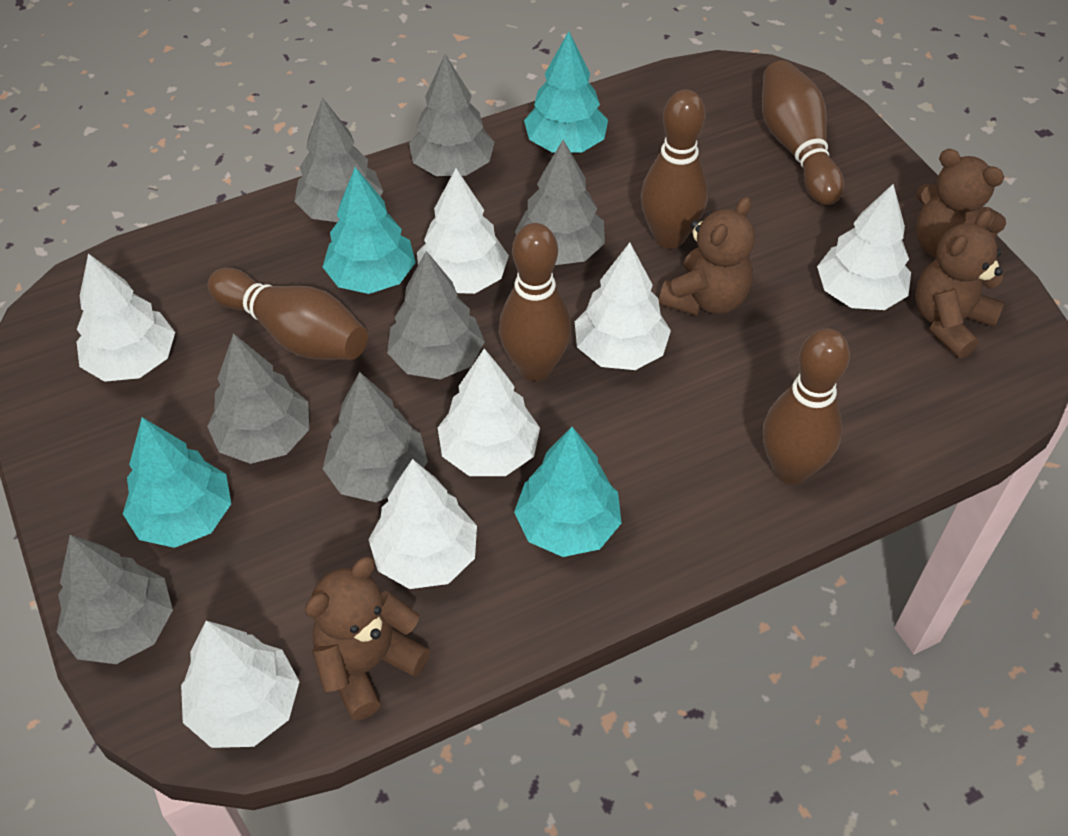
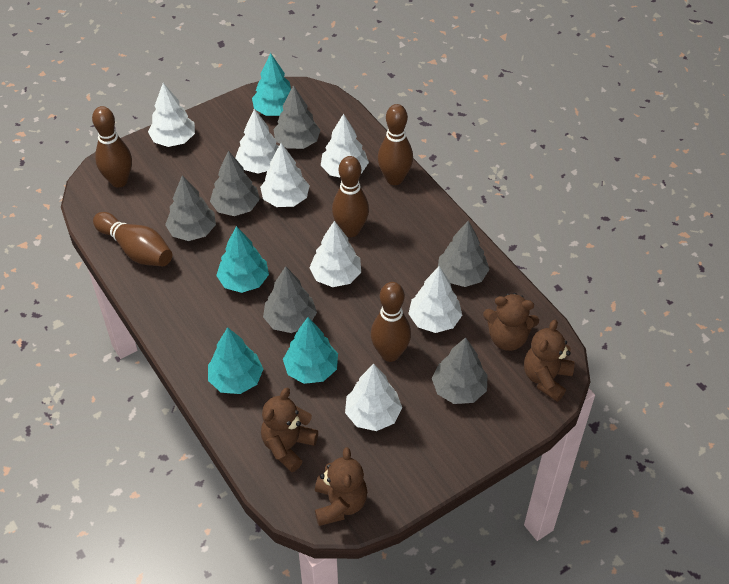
grey tree: 7 -> 6

